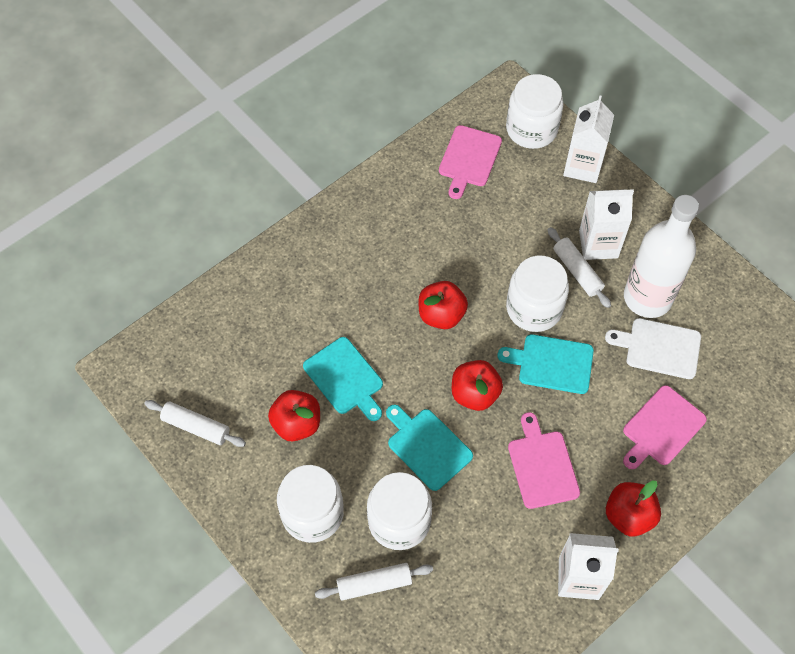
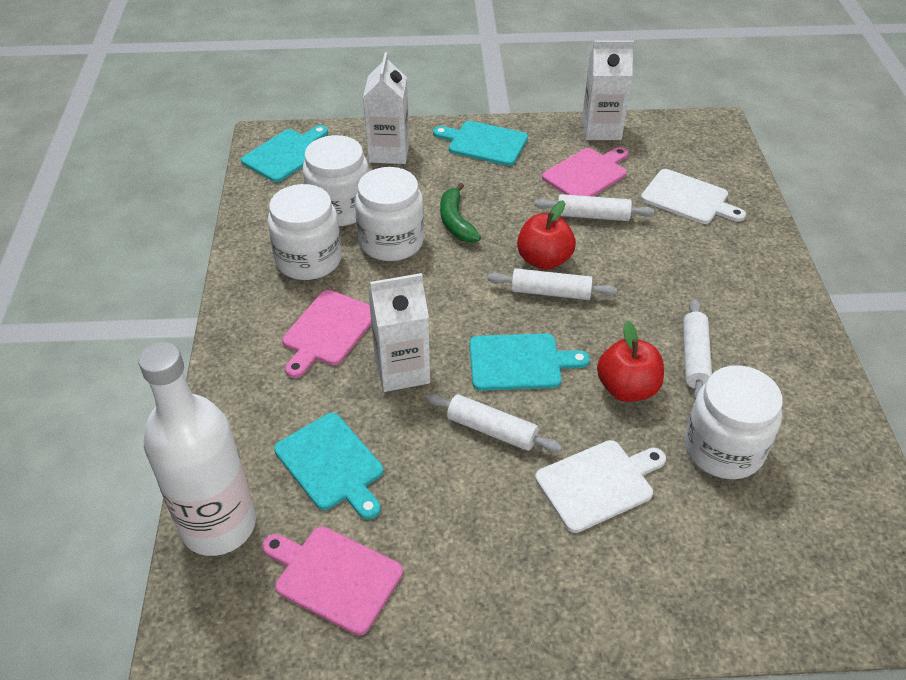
green banana: 0 -> 1
red apple: 4 -> 2
turquoise cutting board: 3 -> 4
white cutting board: 1 -> 2
white rolling pin: 3 -> 4

